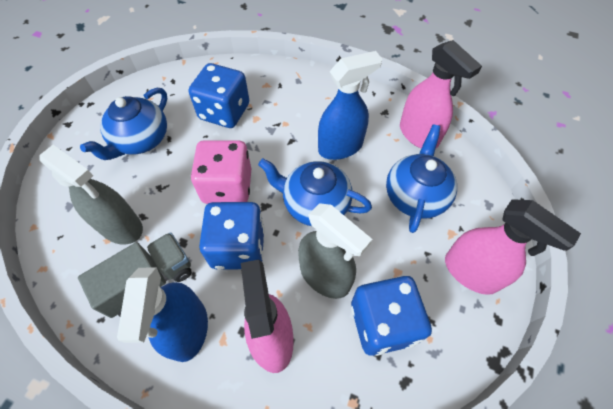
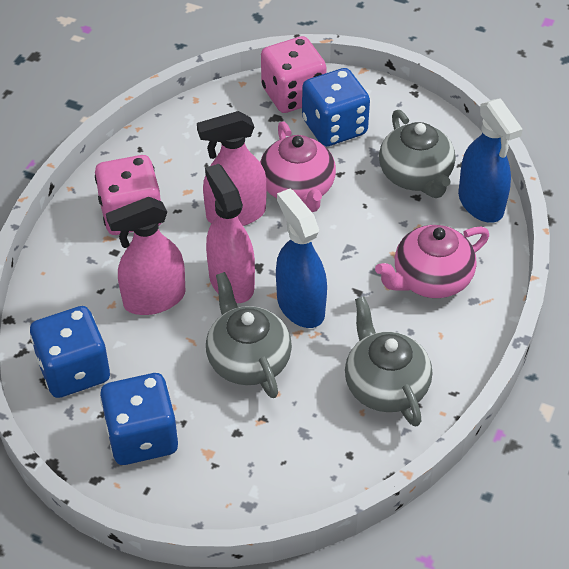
blue teapot: 3 -> 0
grey spray bottle: 2 -> 0
grey teapot: 0 -> 3
grey truck: 1 -> 0
pink dice: 1 -> 2
pink teapot: 0 -> 2

